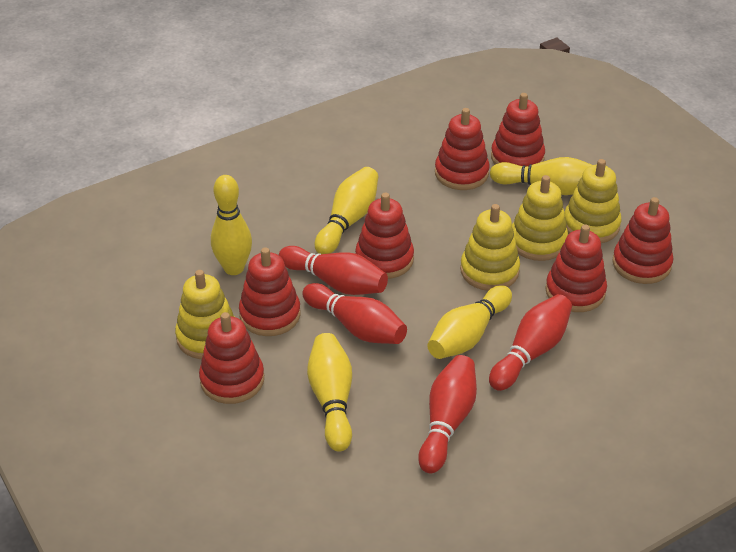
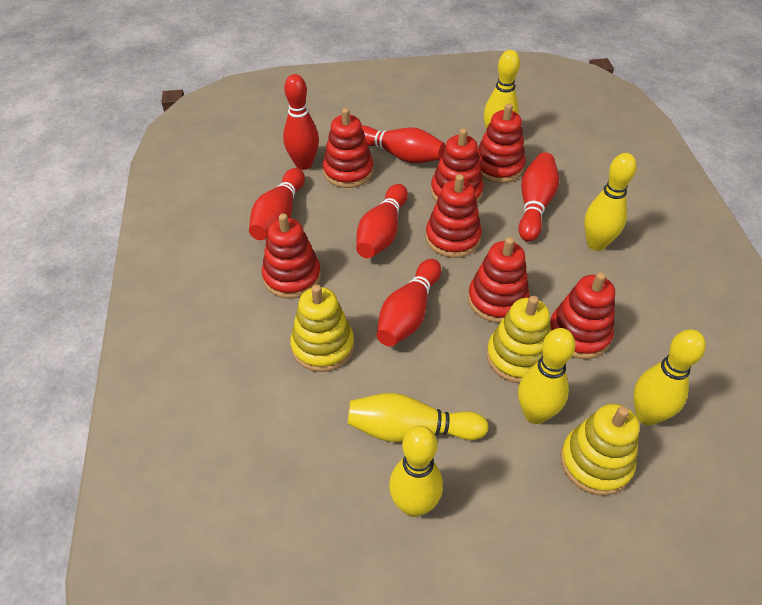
red bowling pin: 4 -> 6
yellow bowling pin: 5 -> 6
yellow stacking toy: 4 -> 3

